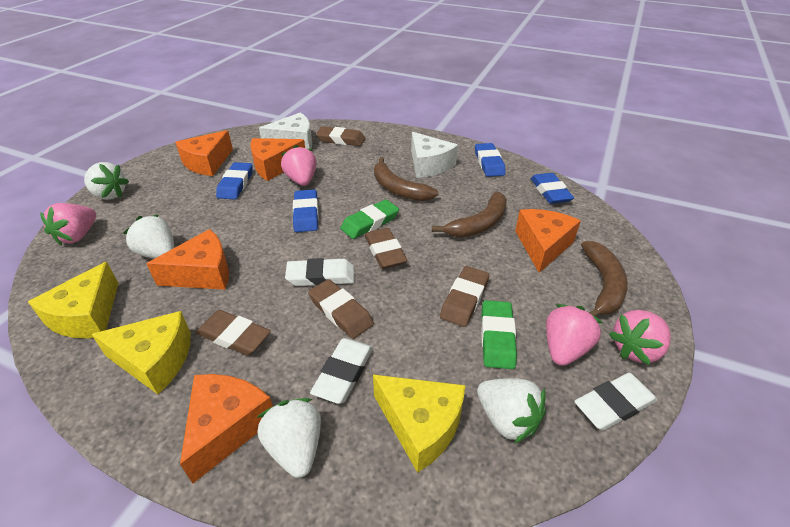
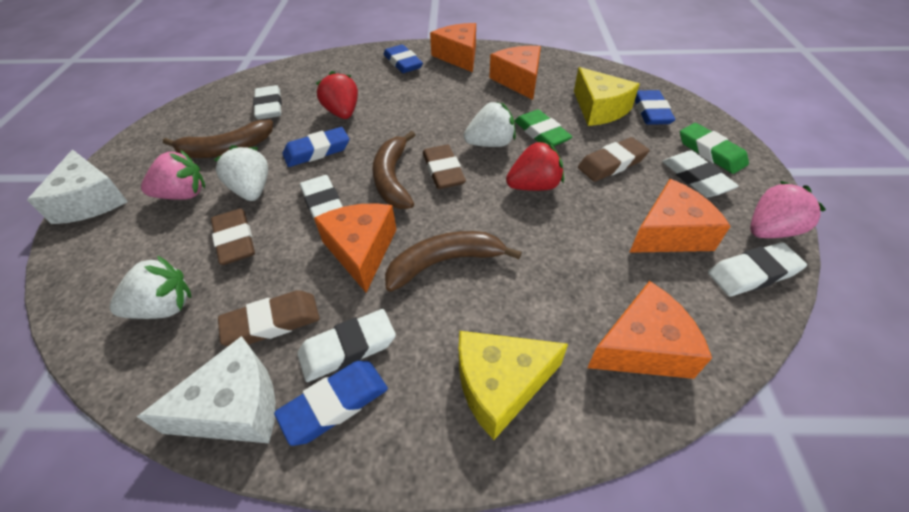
brown eraser: 5 -> 4
pink strawberry: 4 -> 2
red strawberry: 0 -> 2
white eraser: 3 -> 5
white strawberry: 4 -> 3
yellow cheese: 3 -> 2

